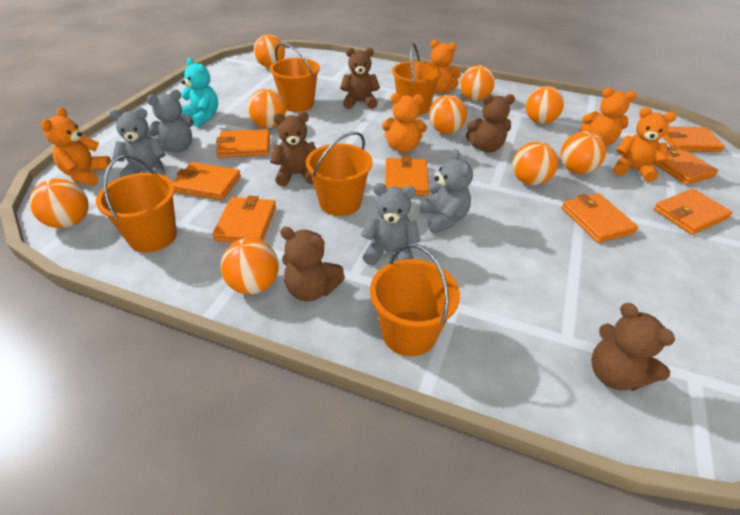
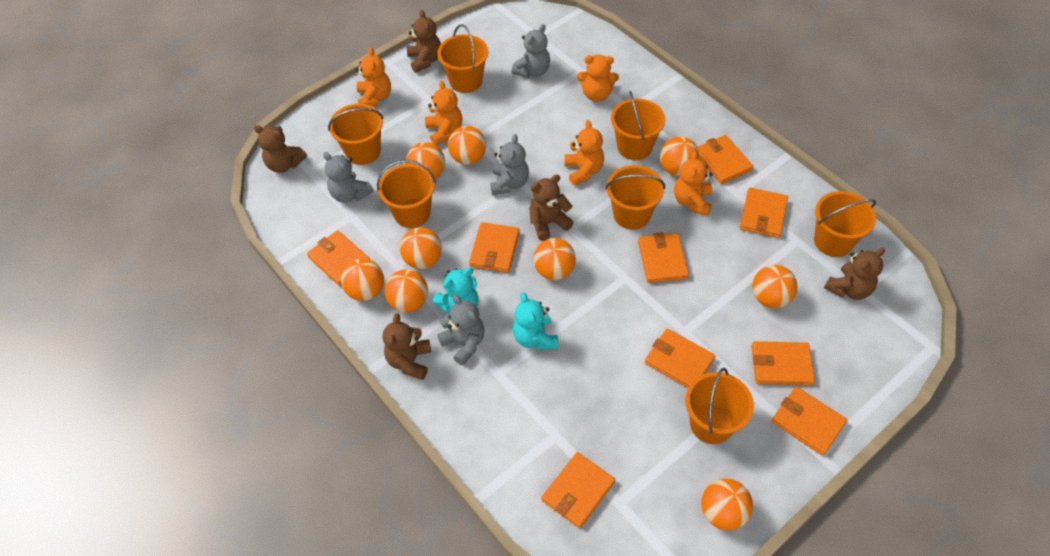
orange bucket: 5 -> 7
orange wallet: 8 -> 9
turquoise teddy bear: 1 -> 2

